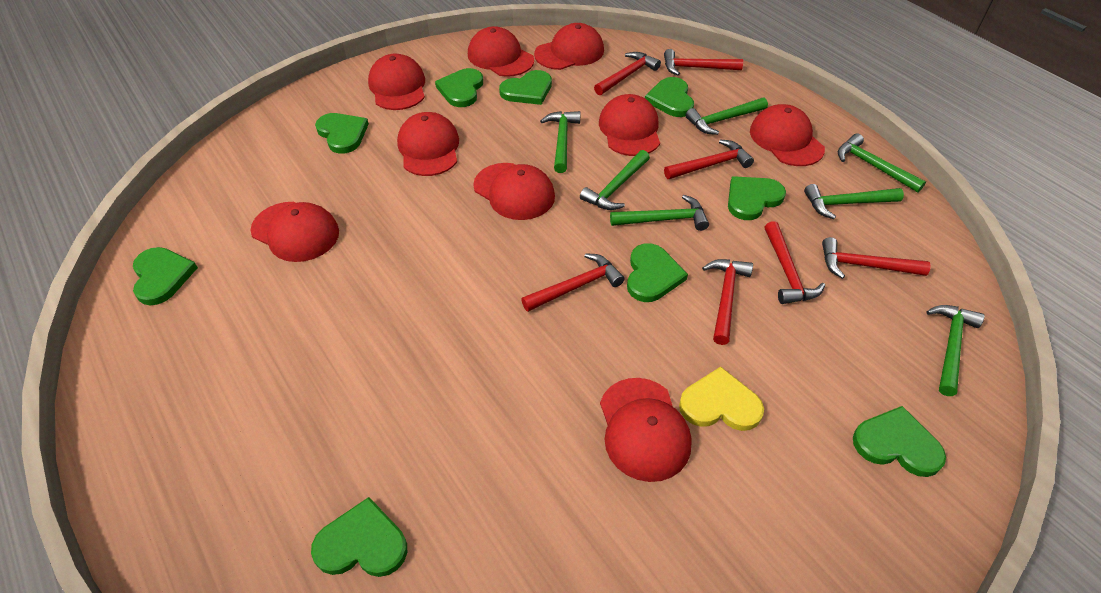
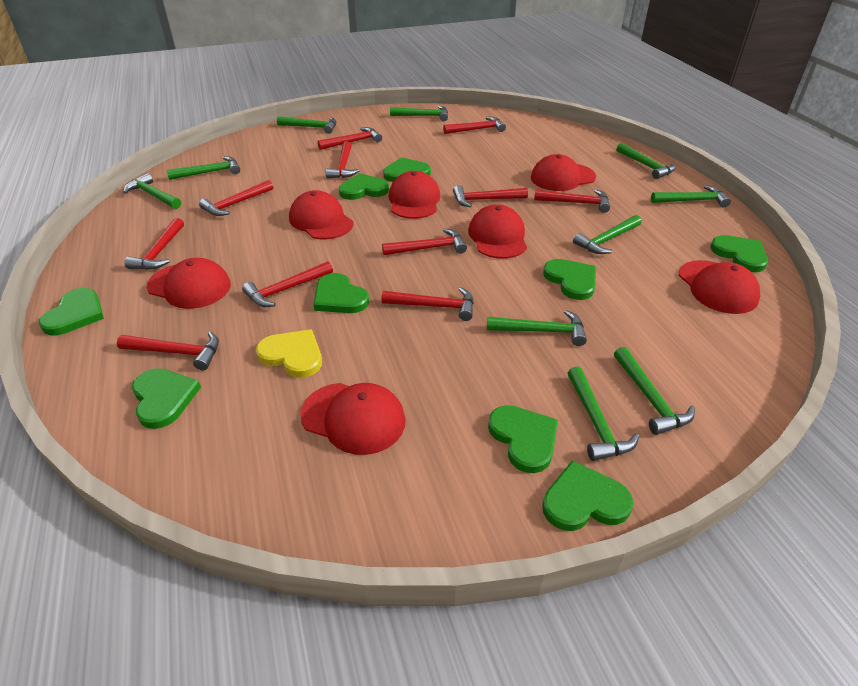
green hammer: 7 -> 10
red cap: 9 -> 7
red hammer: 7 -> 11

